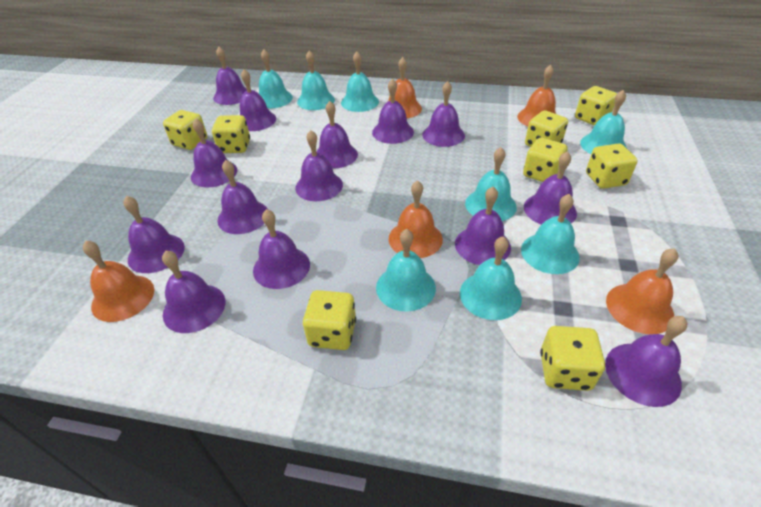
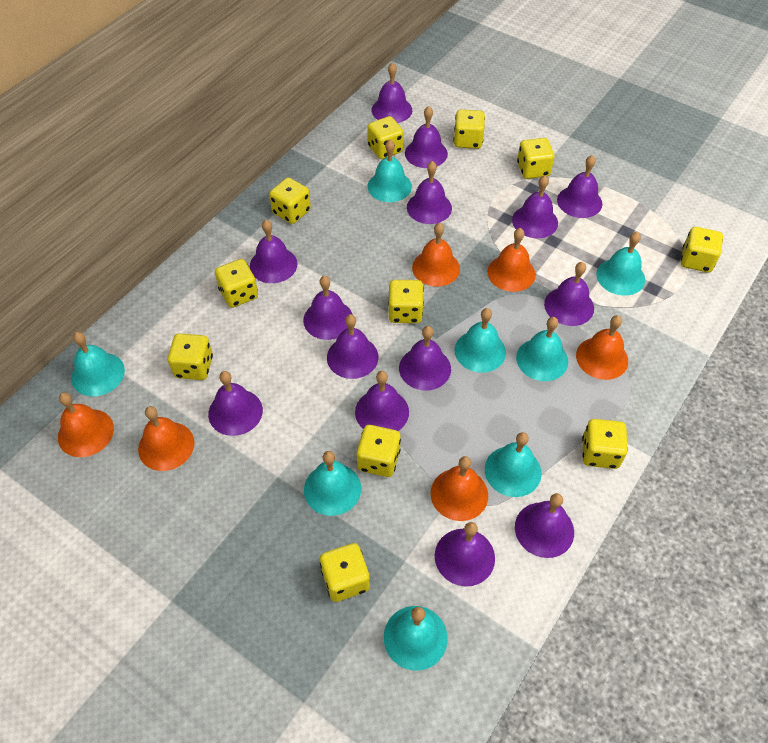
orange bell: 5 -> 6
yellow dice: 8 -> 11

